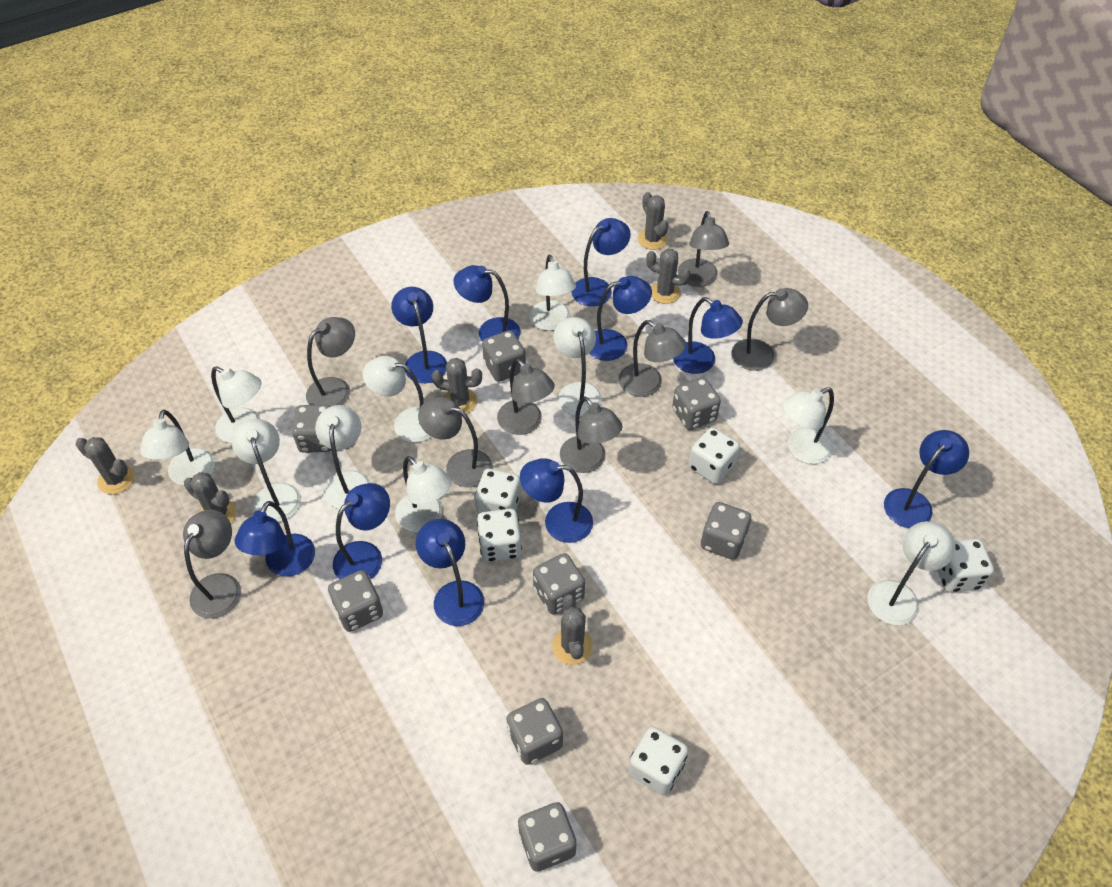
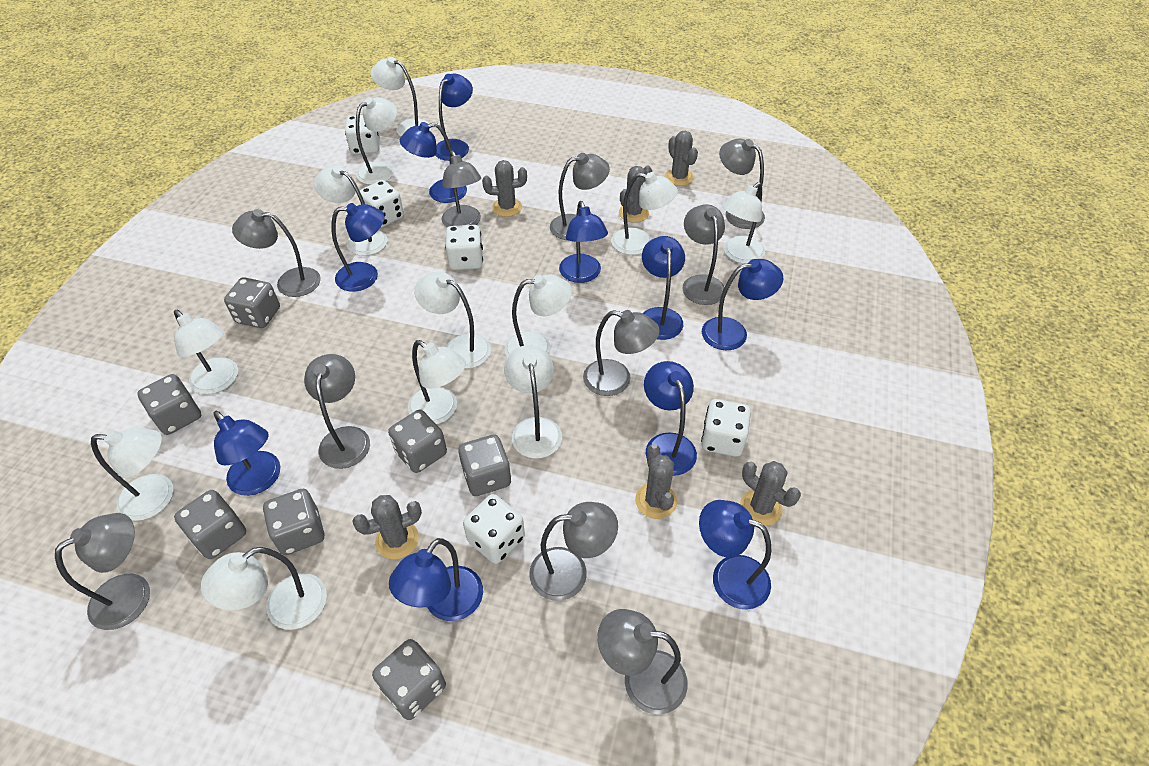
grey dice: 8 -> 7
grey lamp: 8 -> 10
white lamp: 10 -> 12

